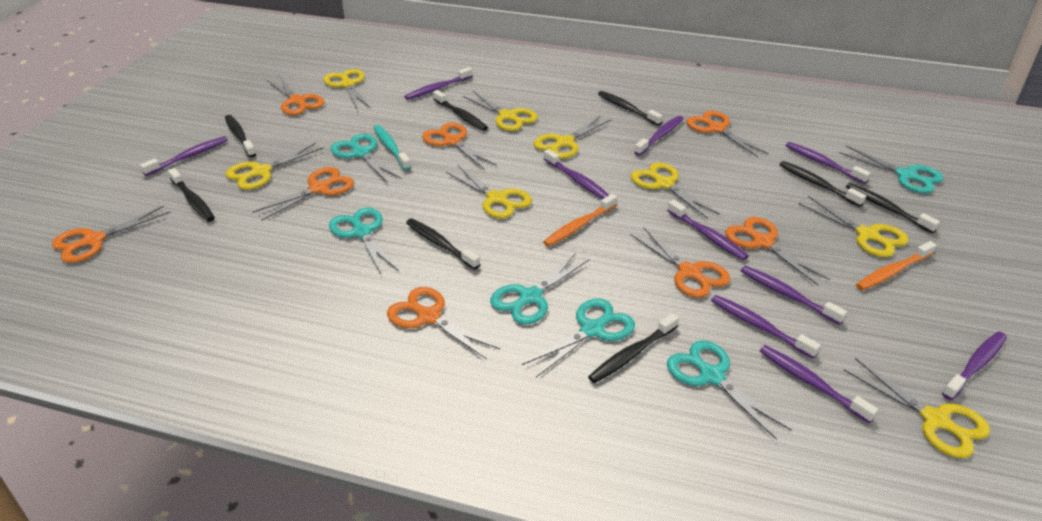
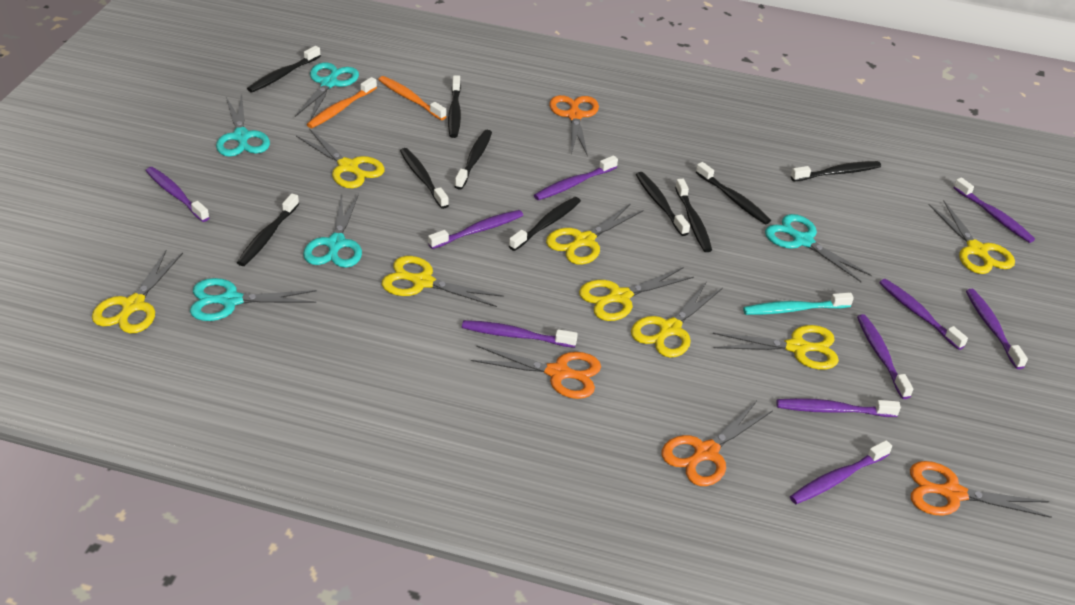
black toothbrush: 8 -> 10
orange scissors: 8 -> 4
turquoise scissors: 6 -> 5

